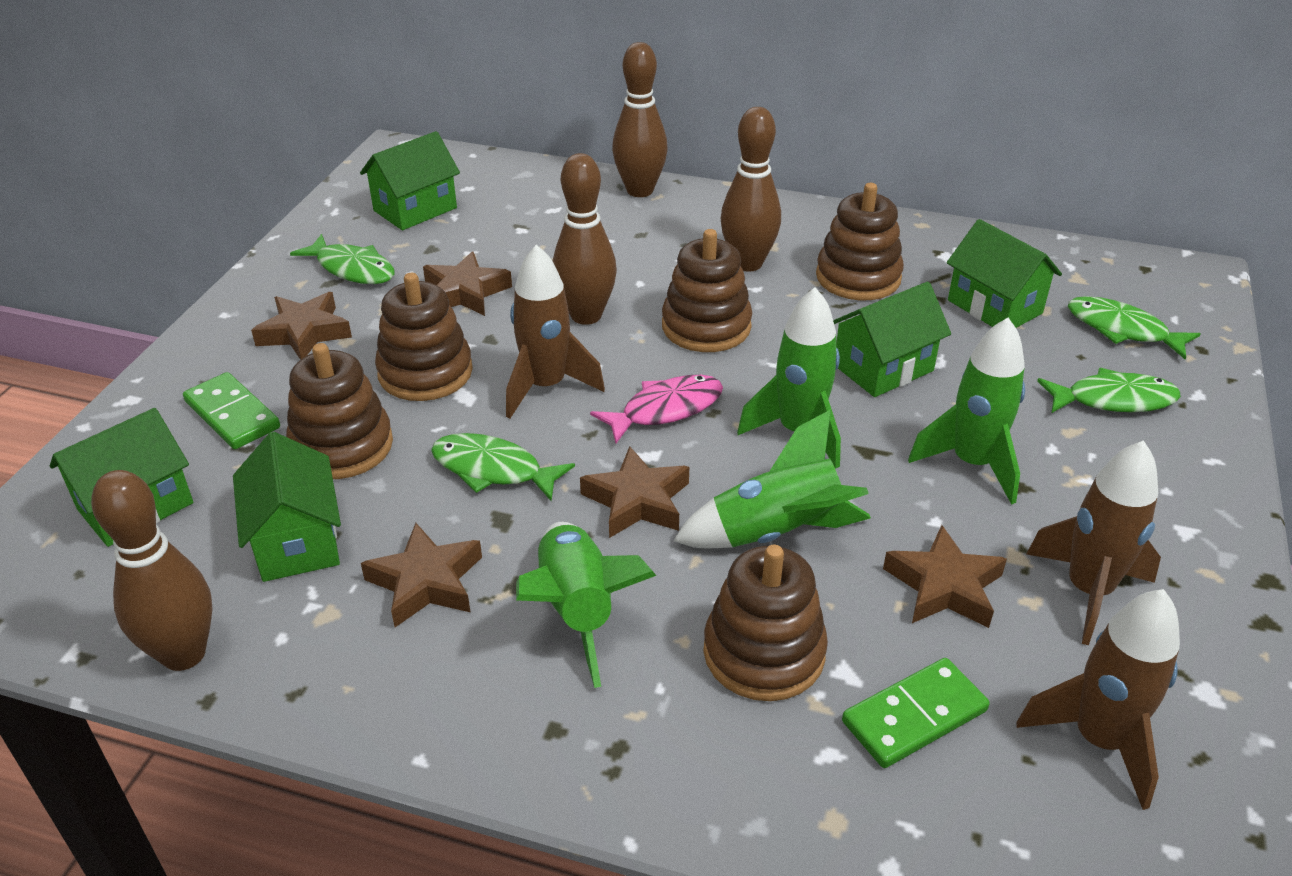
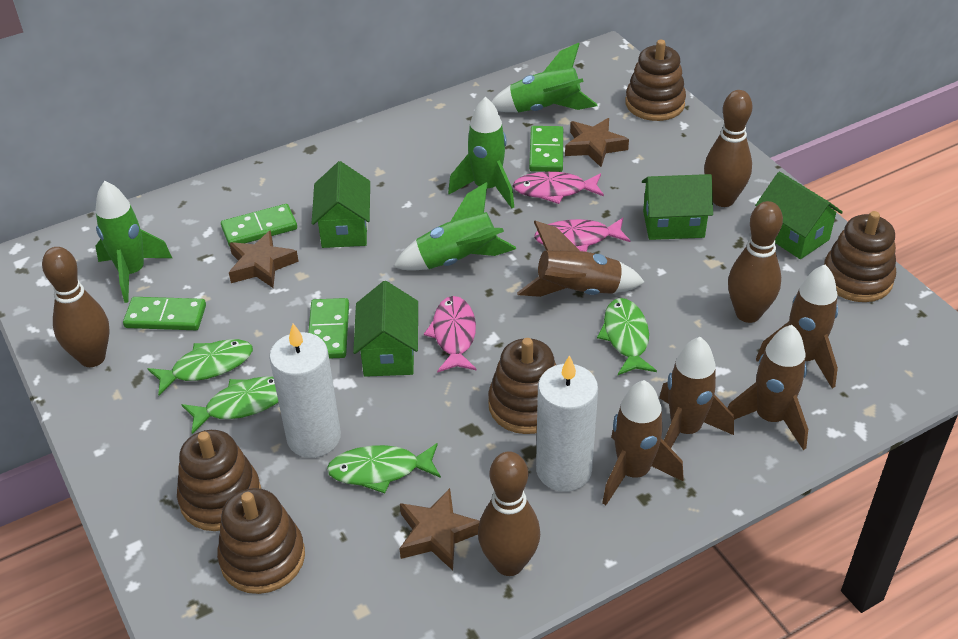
brown rocket: 3 -> 5
brown star: 5 -> 3
green domino: 2 -> 4
green house: 5 -> 4
pink fish: 1 -> 3
white candle: 0 -> 2

